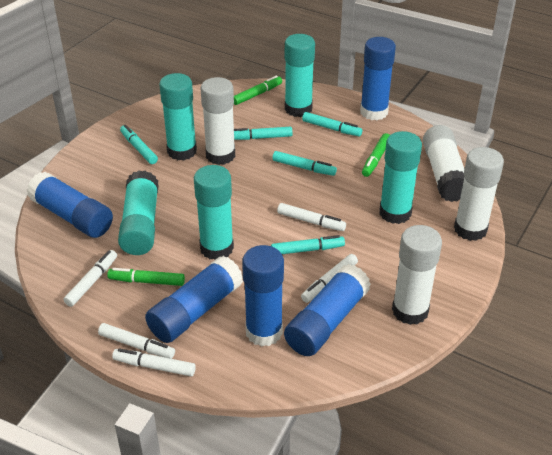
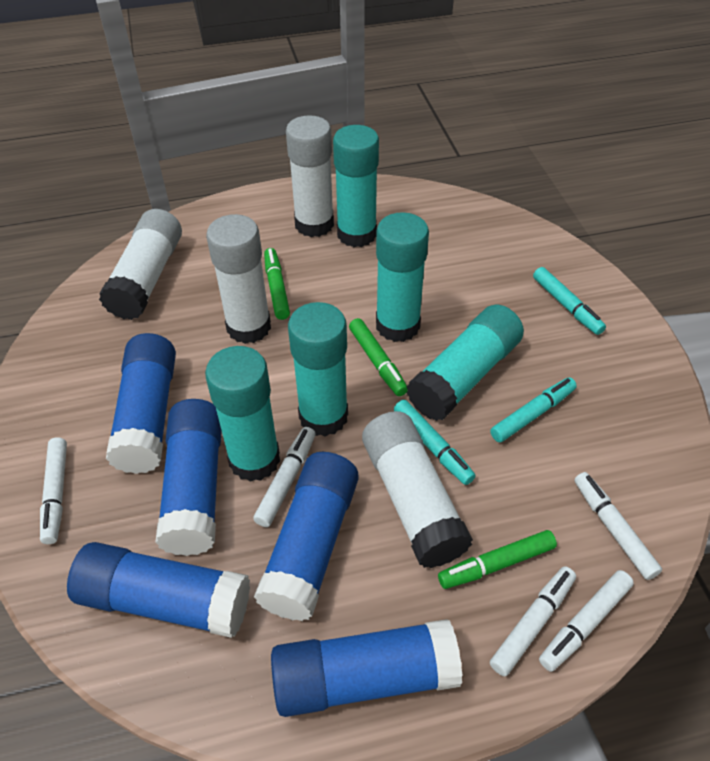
turquoise marker: 5 -> 3

